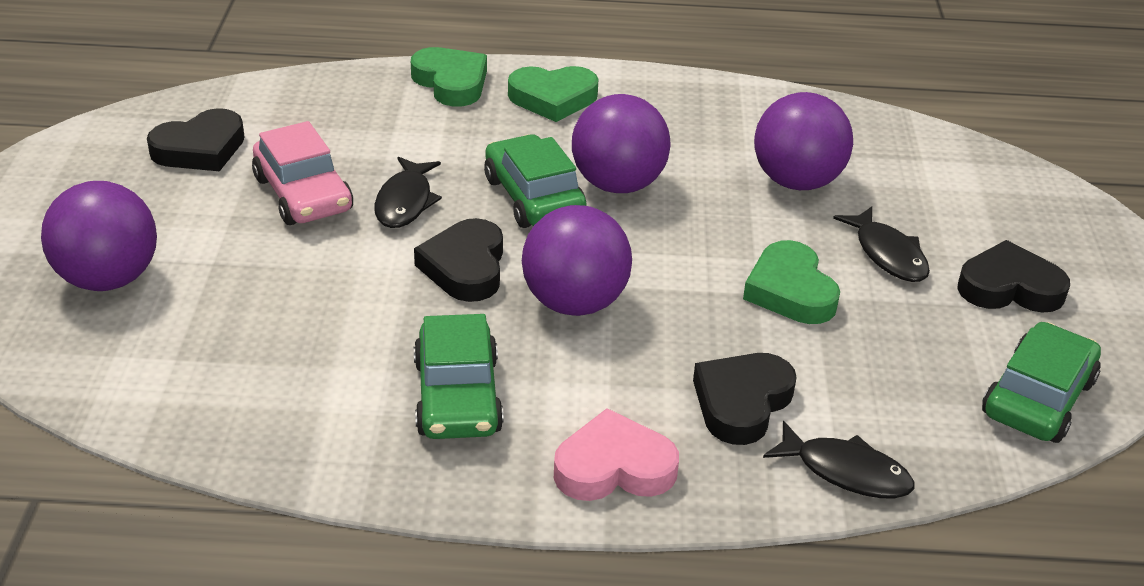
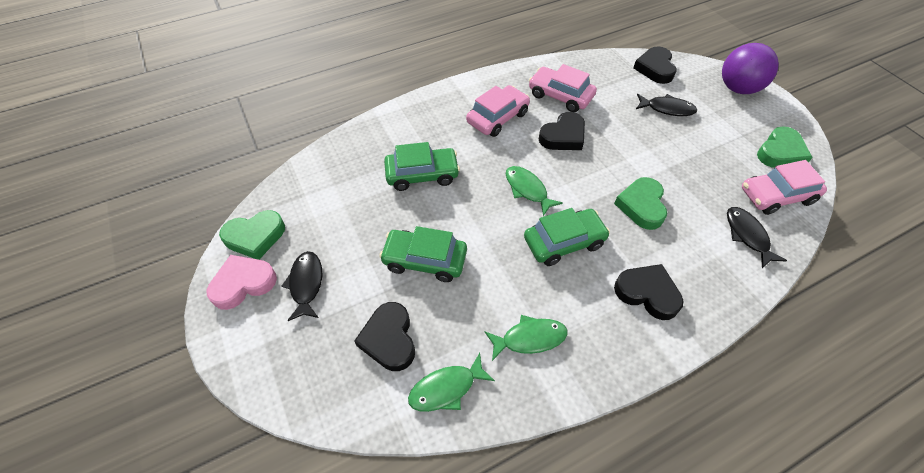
green fish: 0 -> 3
pink car: 1 -> 3
purple ball: 4 -> 1

